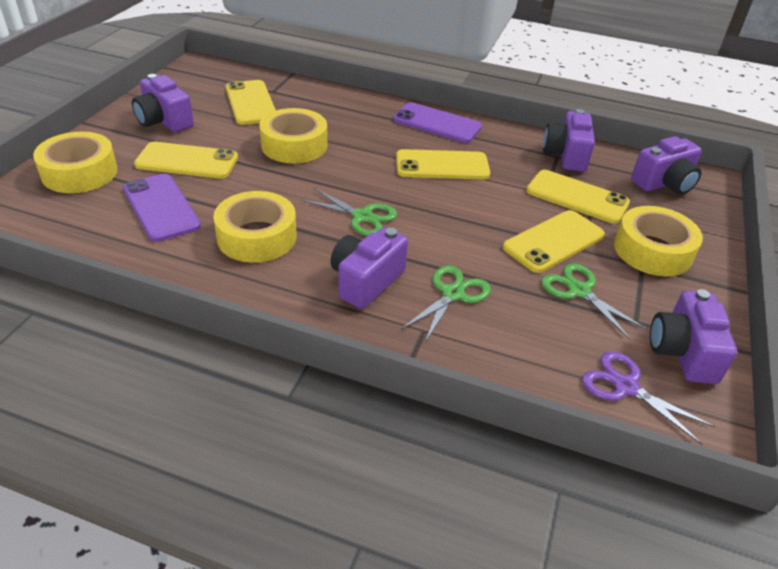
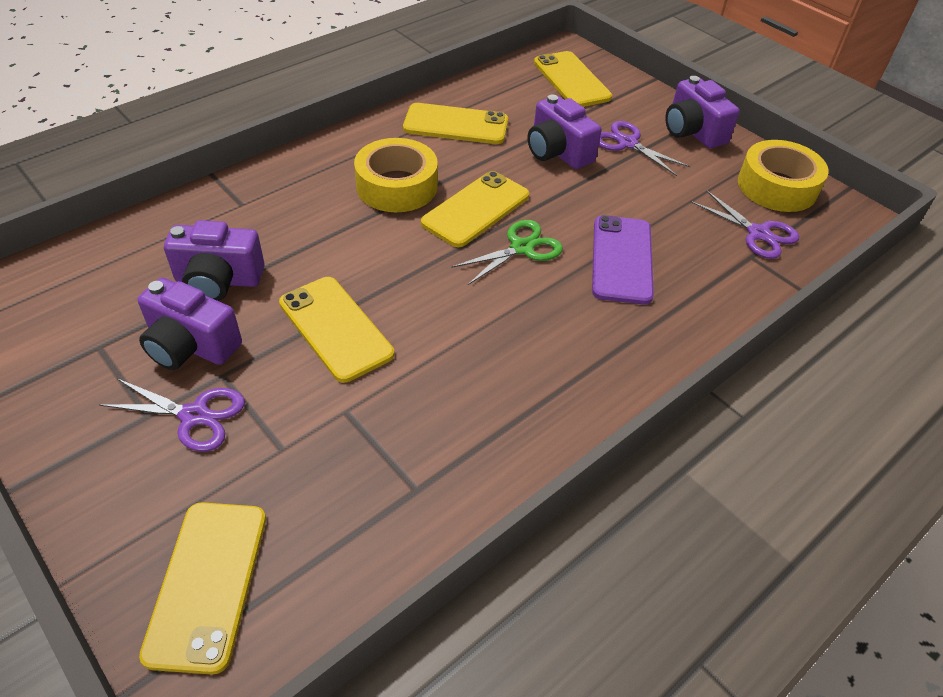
green scissors: 3 -> 1
purple camera: 5 -> 4
purple phone: 2 -> 1
purple scissors: 1 -> 3
yellow tape: 4 -> 2

